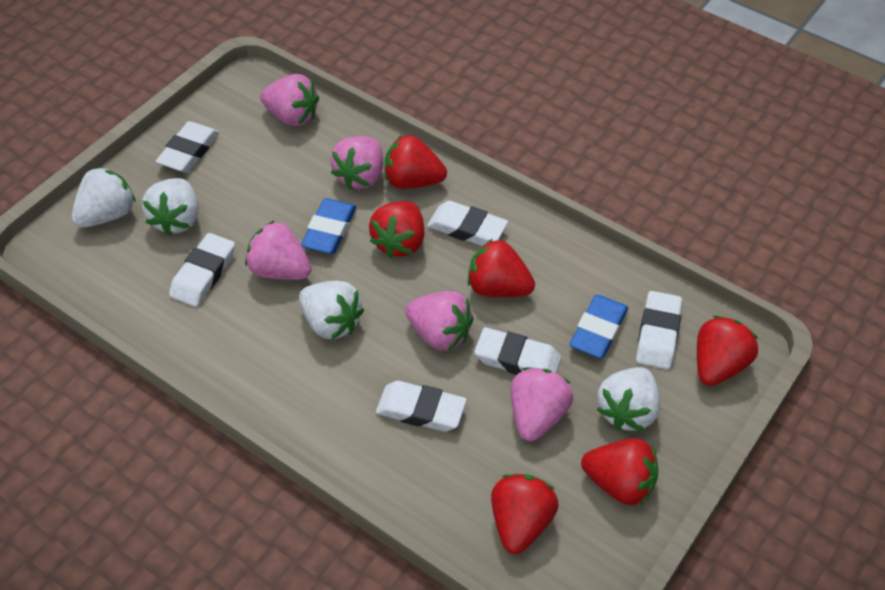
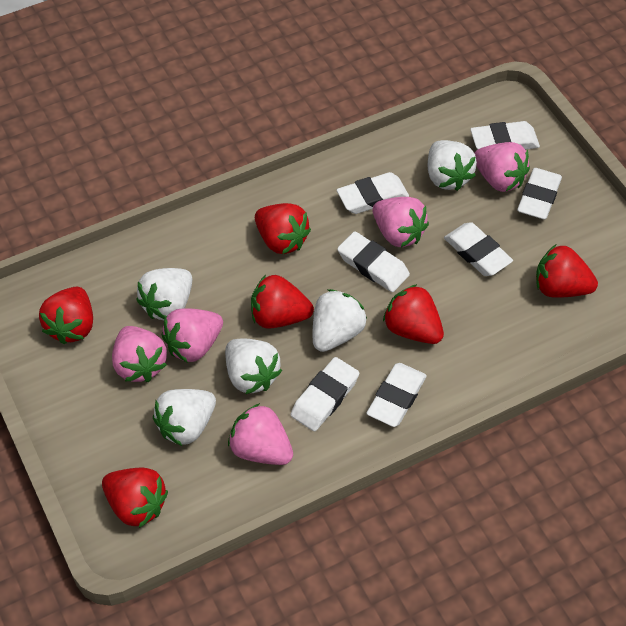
blue eraser: 2 -> 0
white eraser: 6 -> 7
white strawberry: 4 -> 5

